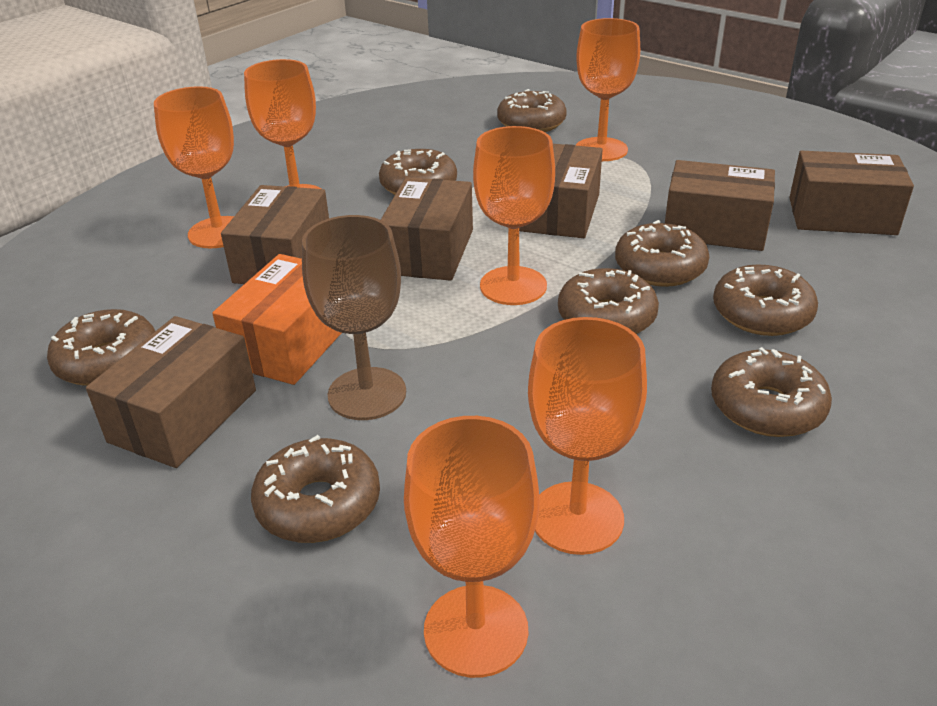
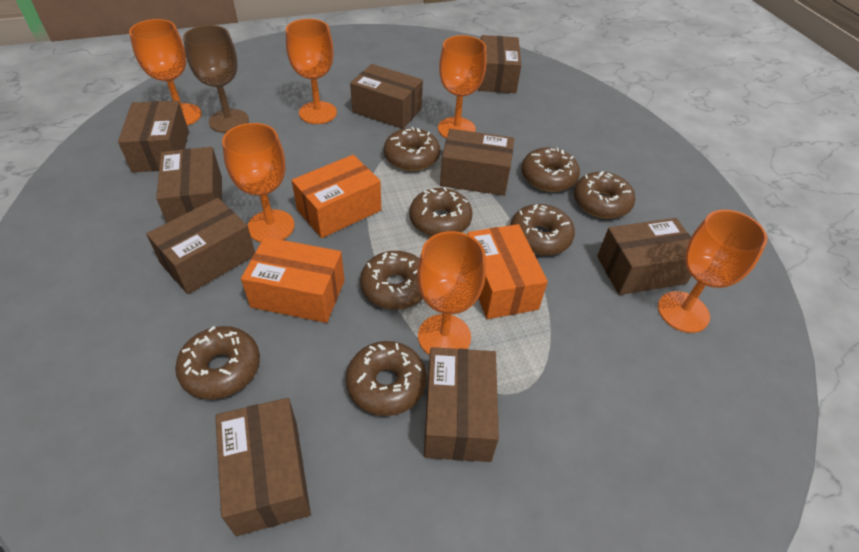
brown box: 6 -> 9
orange box: 1 -> 3

